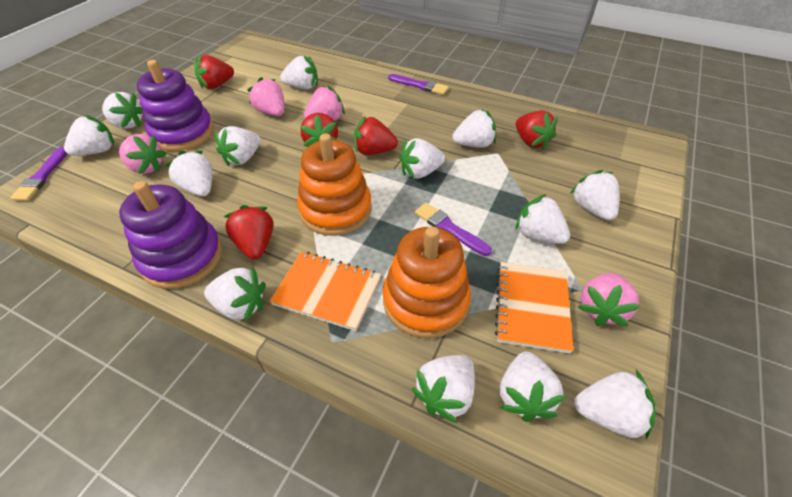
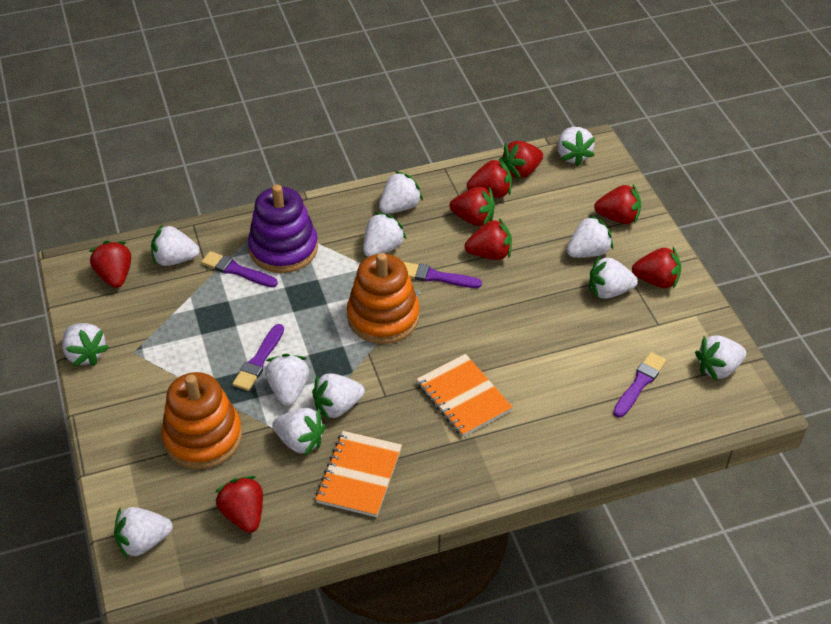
pink strawberry: 4 -> 0
purple brush: 3 -> 4
purple stacking toy: 2 -> 1
red strawberry: 5 -> 8
white strawberry: 13 -> 12

